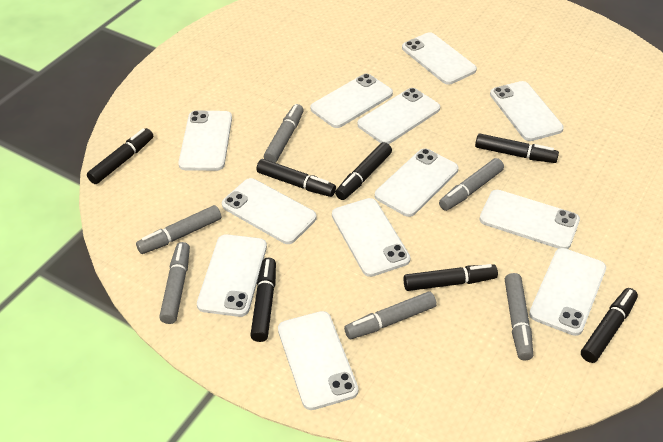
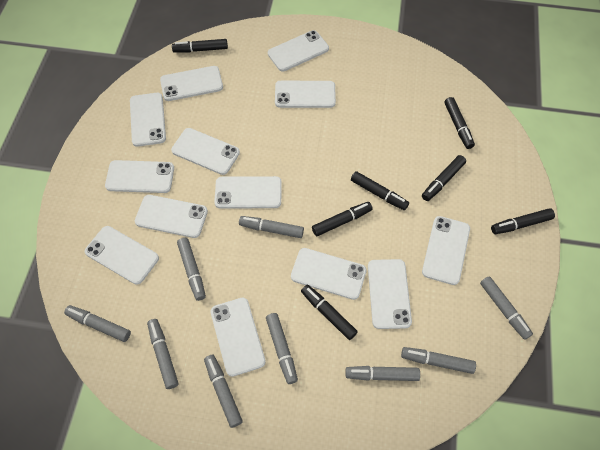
grey marker: 6 -> 9
white phone: 12 -> 13

